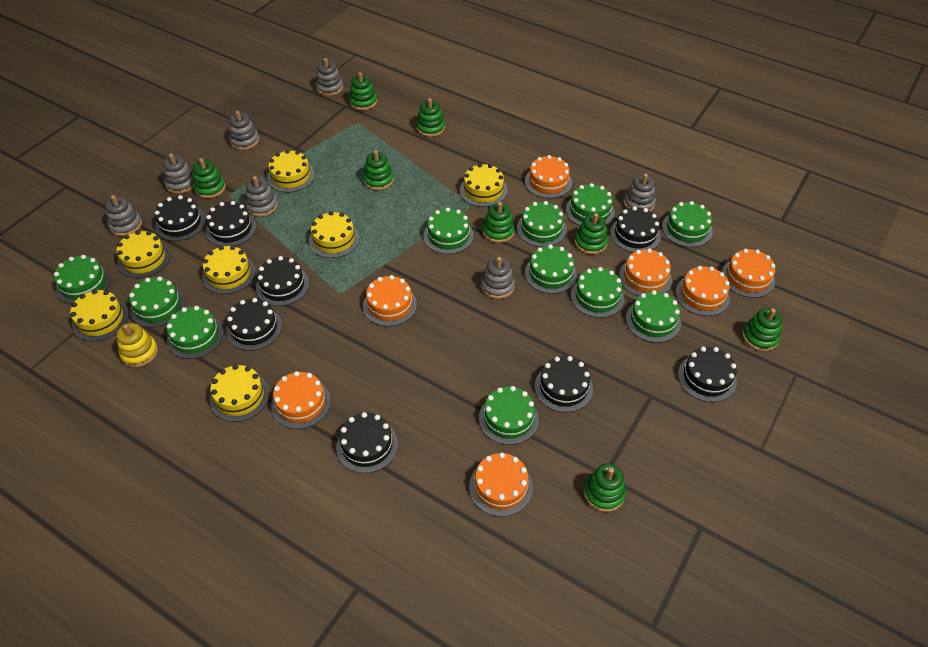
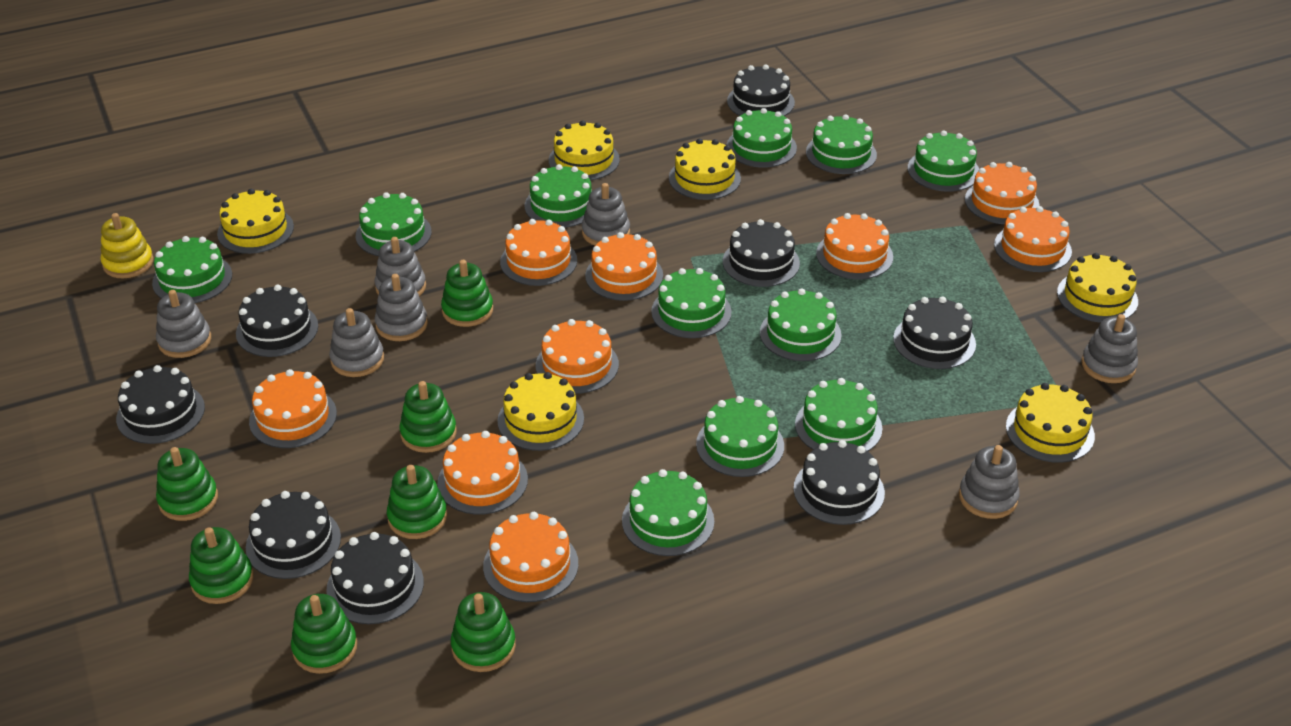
green stacking toy: 8 -> 7
orange cake: 7 -> 9
yellow cake: 7 -> 6

